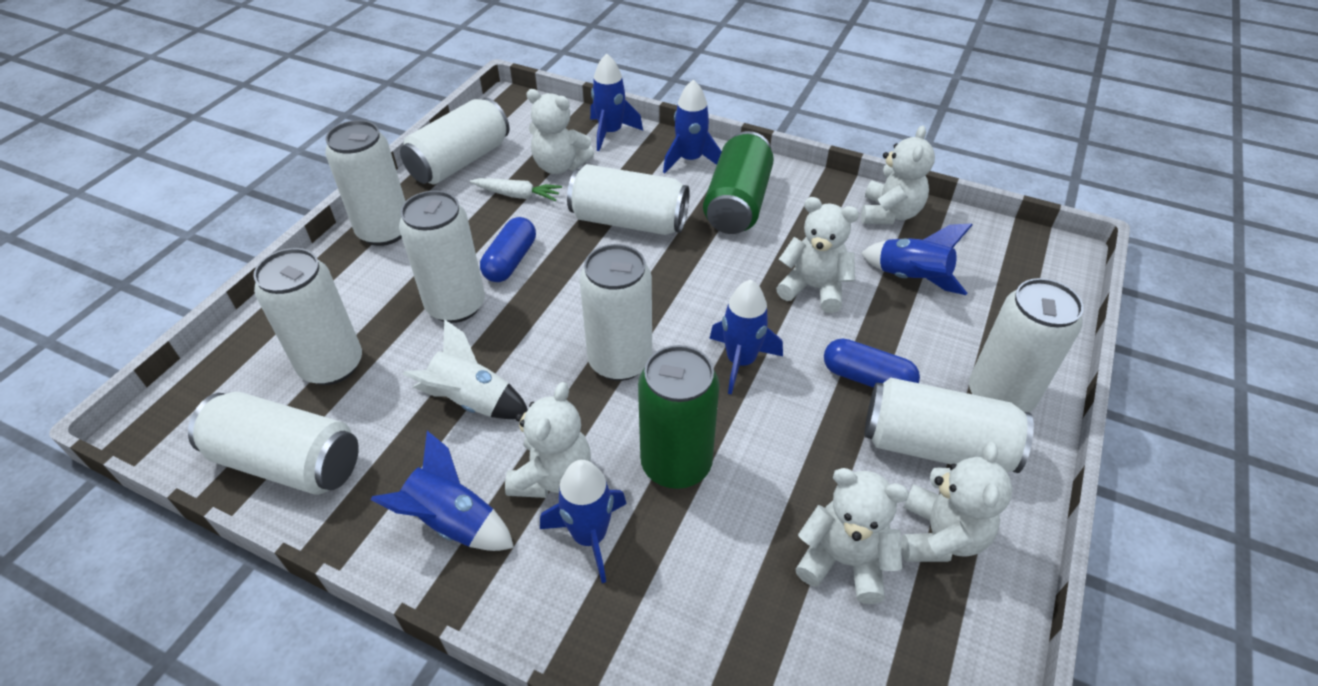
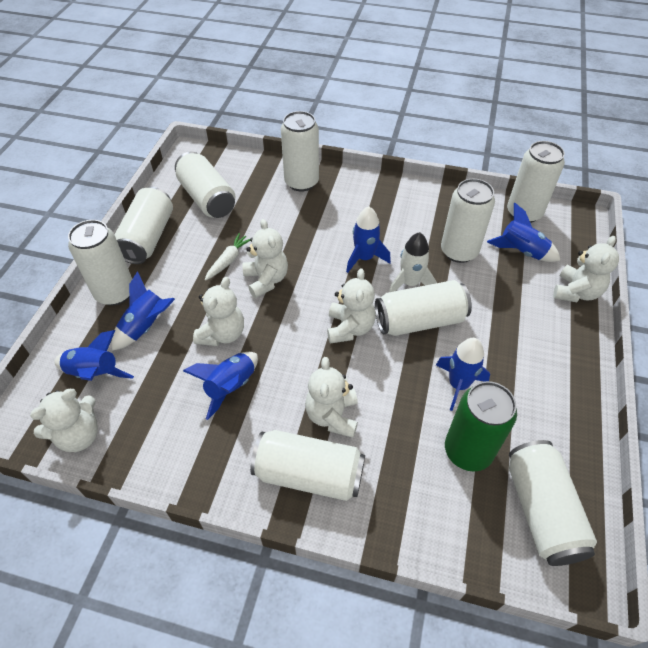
blue capsule: 2 -> 0
green can: 2 -> 1

